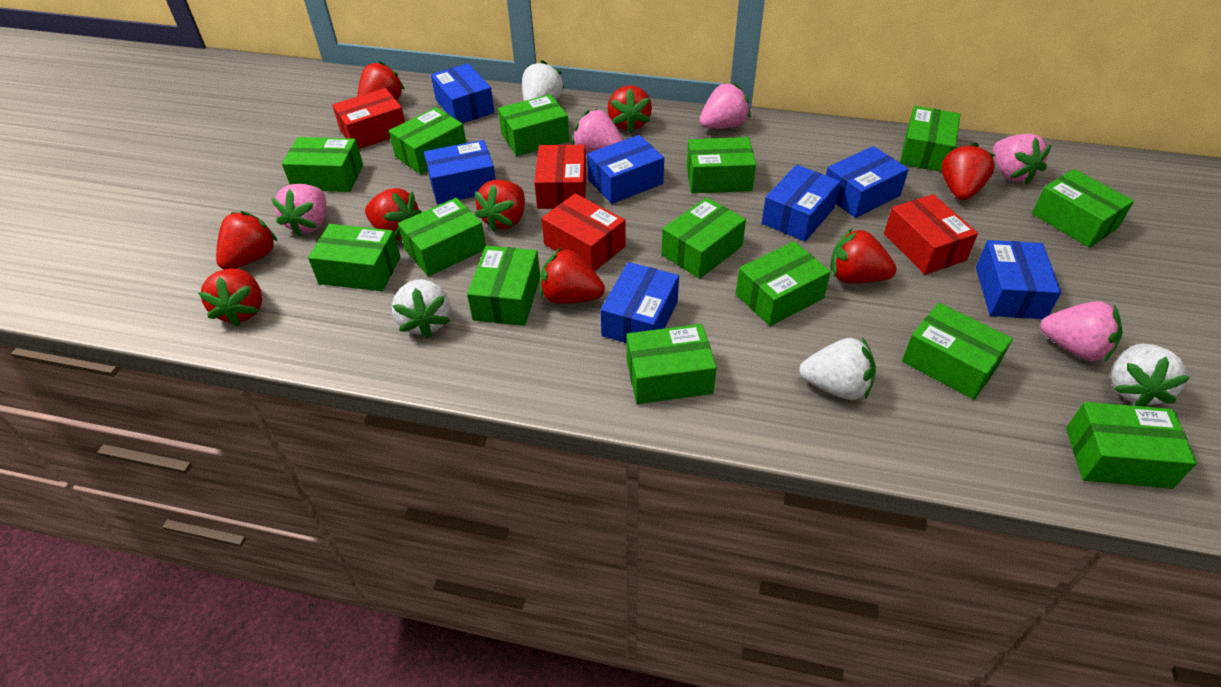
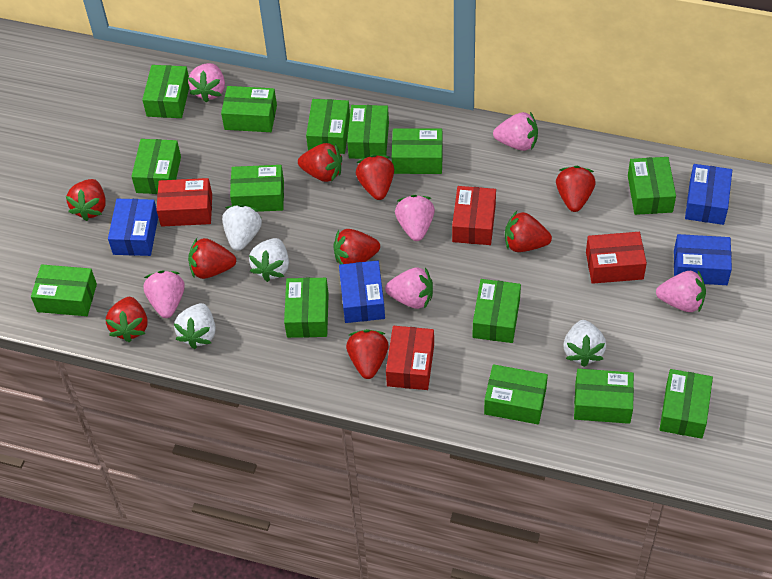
blue box: 7 -> 4
pink strawberry: 5 -> 6

